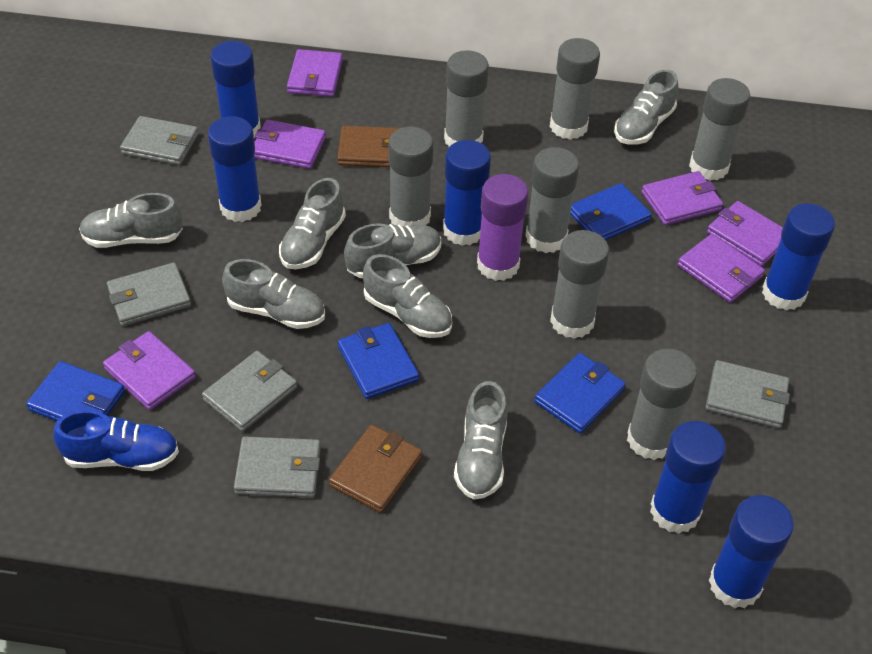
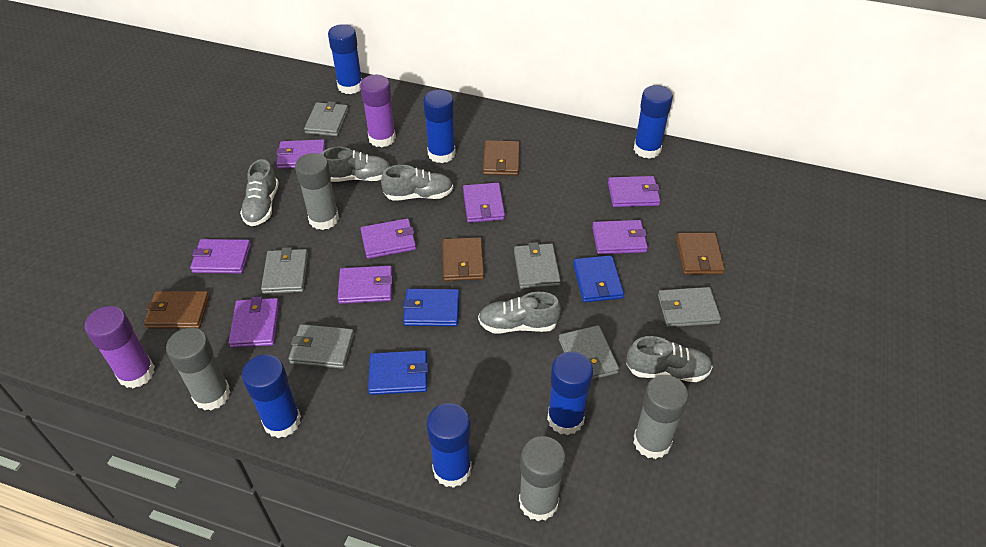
blue shoe: 1 -> 0
blue wallet: 4 -> 3
brown wallet: 2 -> 4
grey glue stick: 7 -> 4
grey shoe: 7 -> 5
grey wallet: 5 -> 6
purple glue stick: 1 -> 2
purple wallet: 6 -> 8

